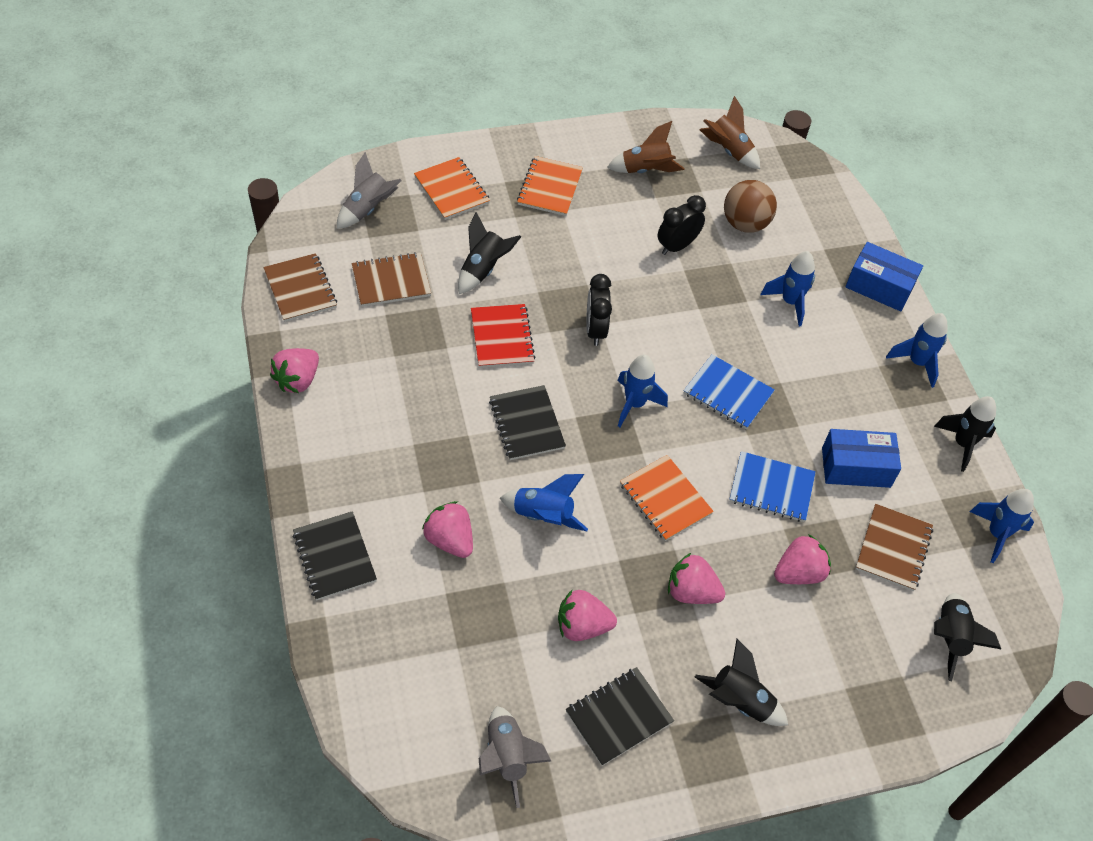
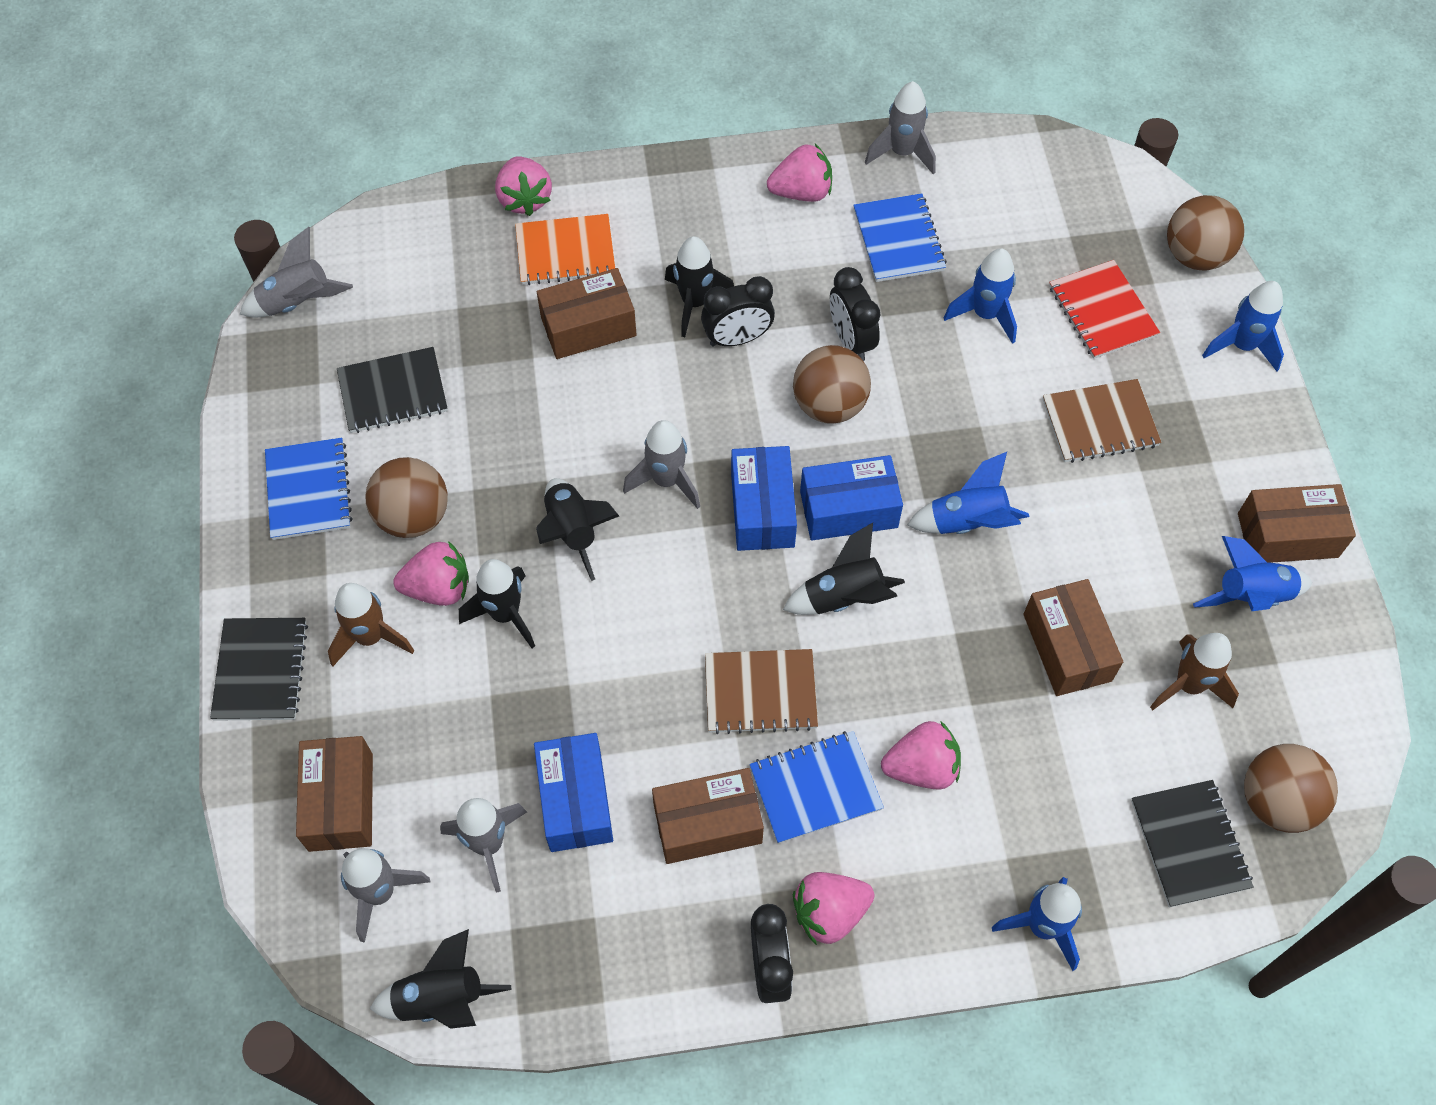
black clock: 2 -> 3
black rocket: 4 -> 5
blue box: 2 -> 3
blue notebook: 2 -> 3
brown ball: 1 -> 4
brown box: 0 -> 5
brown notebook: 3 -> 2
grey rocket: 2 -> 5
orange notebook: 3 -> 1

